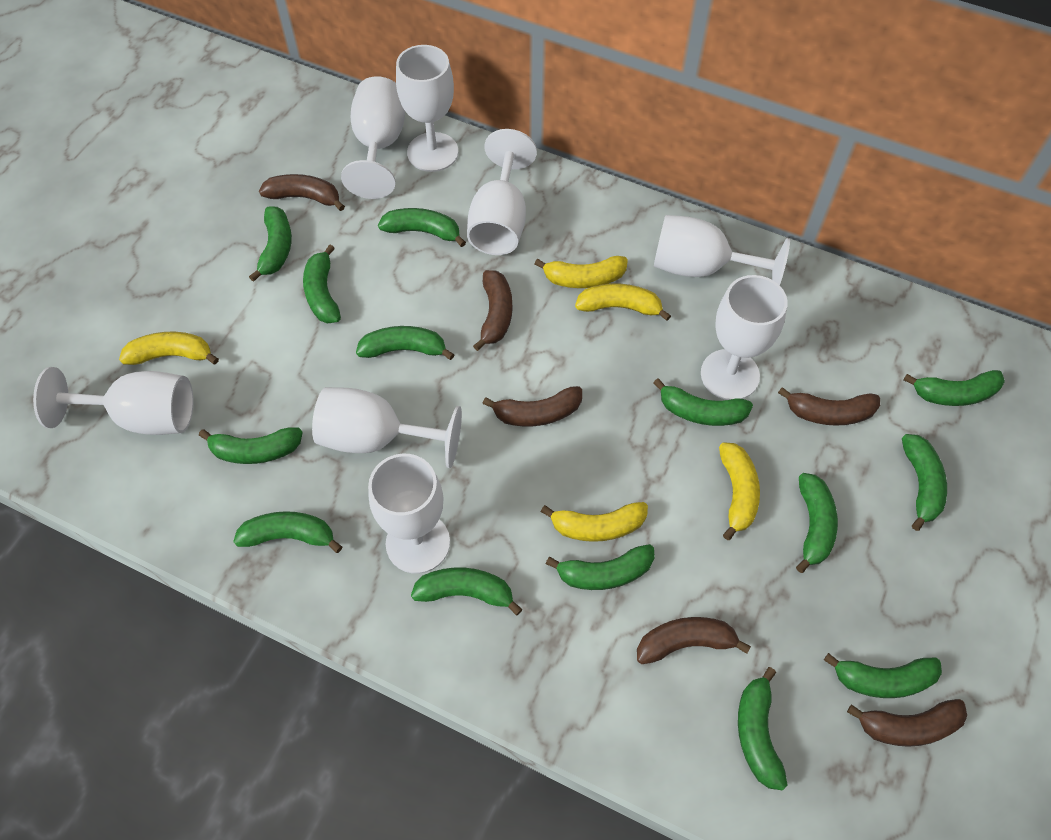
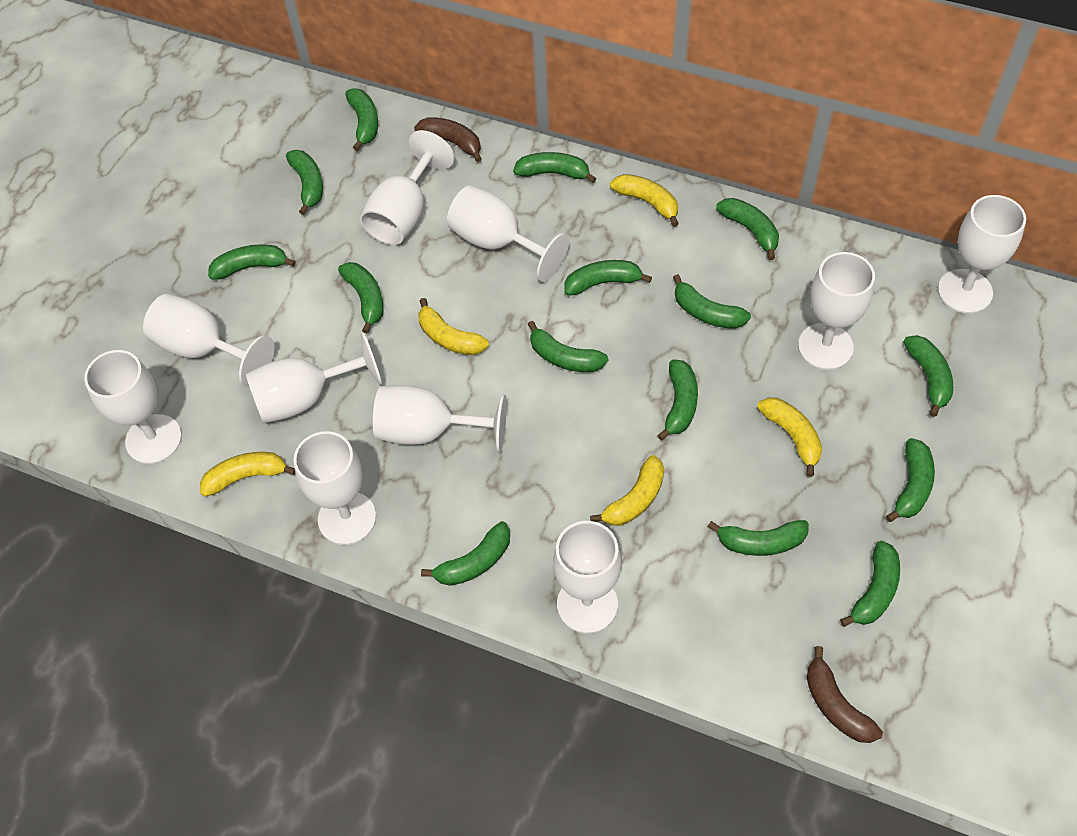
brown banana: 6 -> 2
green banana: 14 -> 15
white goblet: 8 -> 10

